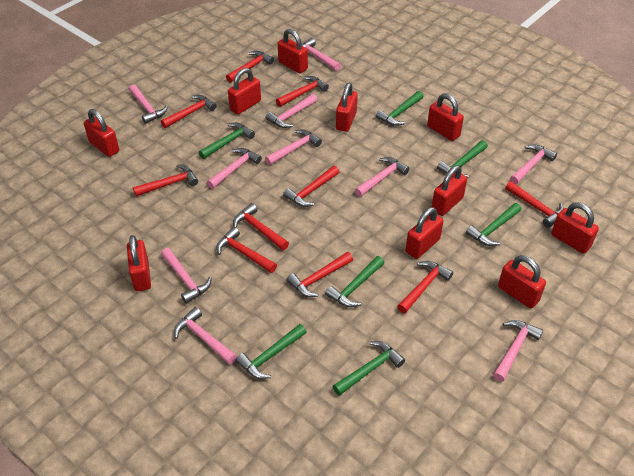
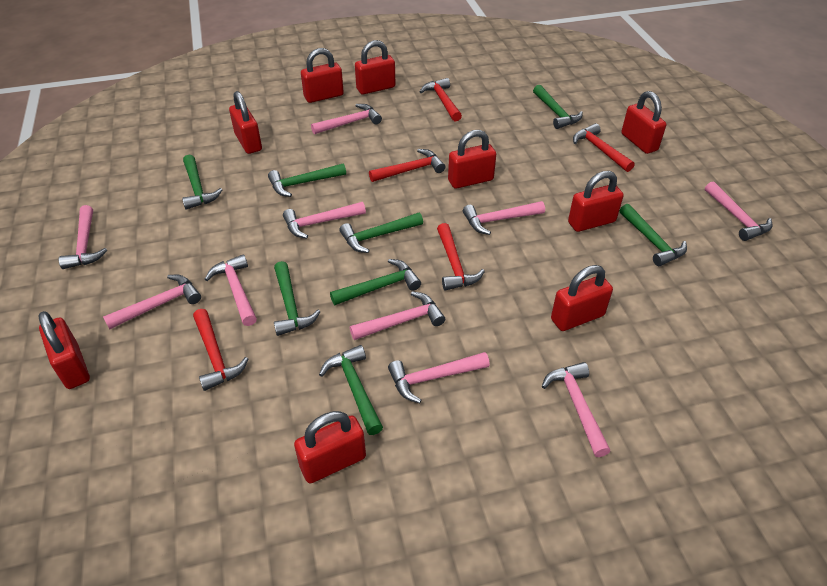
green hammer: 7 -> 8
red hammer: 10 -> 5
red padlock: 10 -> 9

